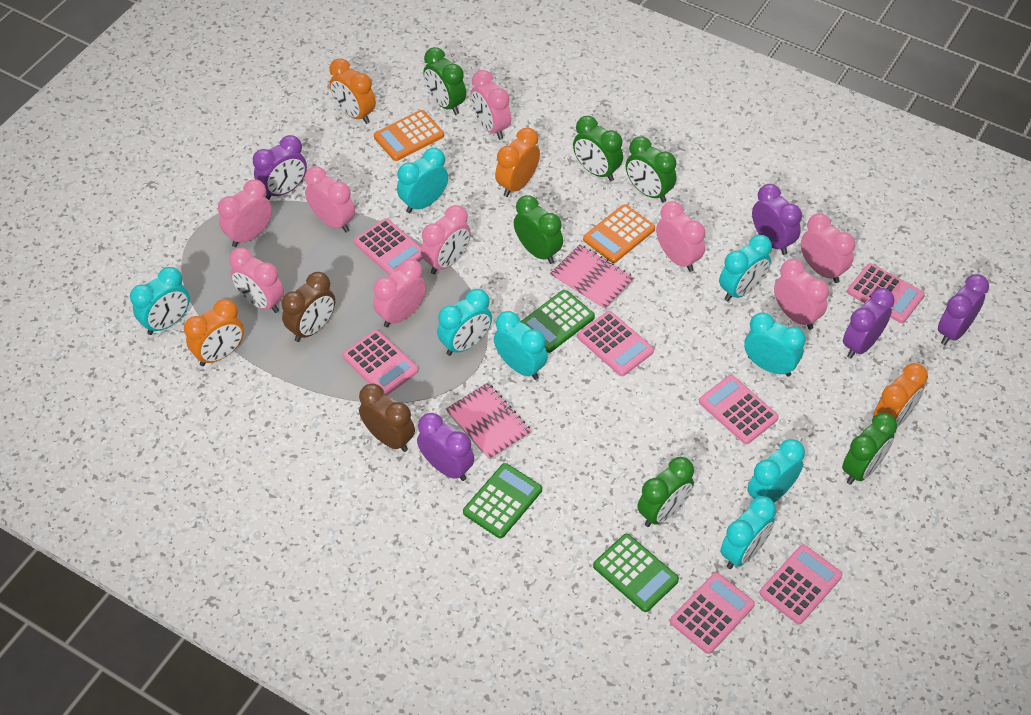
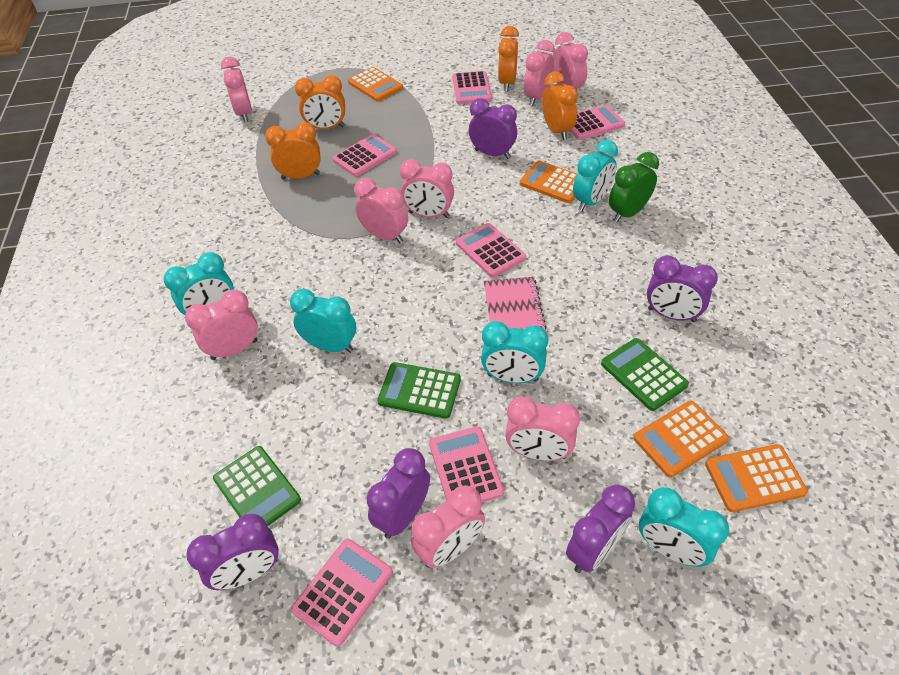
brown clock: 2 -> 0
green clock: 6 -> 1
orange calculator: 2 -> 4
pink calculator: 7 -> 6
pink clock: 9 -> 8
pink notebook: 2 -> 1
turquoise clock: 8 -> 5

